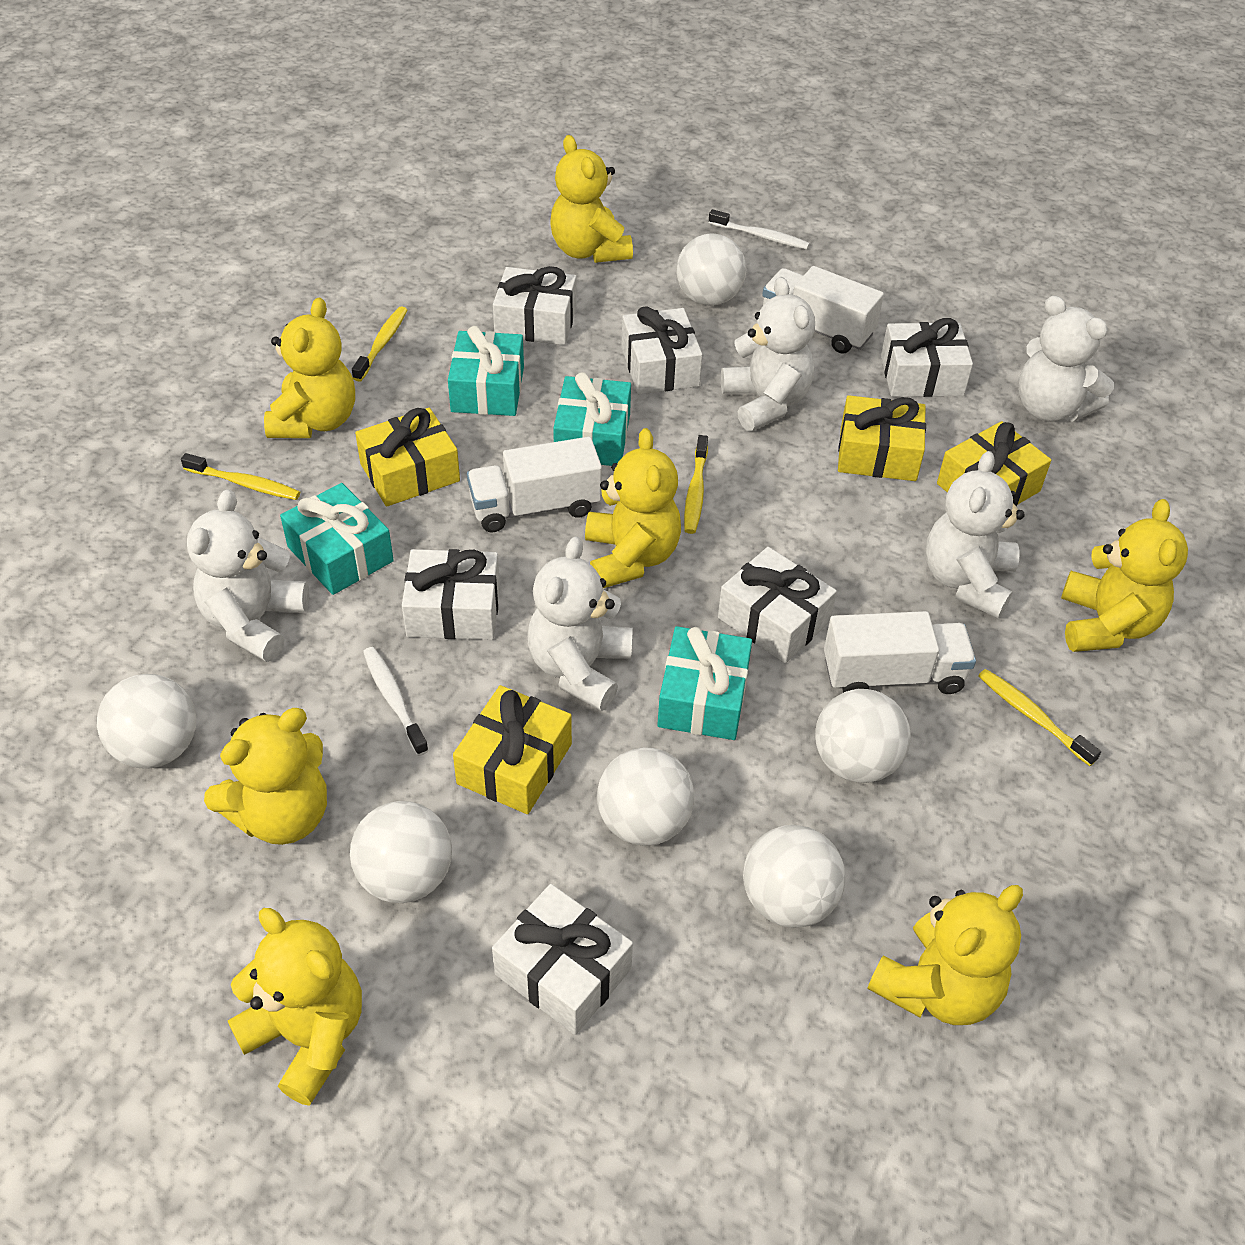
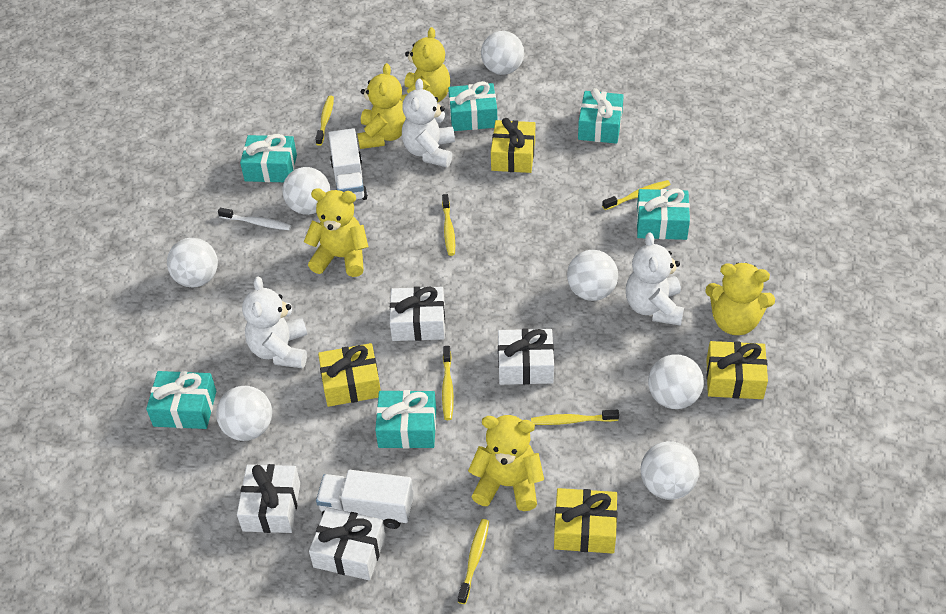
turquoise gift: 4 -> 6
white ball: 6 -> 7
white gift: 6 -> 4
white teddy bear: 5 -> 3
white toothbrush: 2 -> 1
white truck: 3 -> 2
yellow teddy bear: 7 -> 5
yellow toothbrush: 4 -> 6

